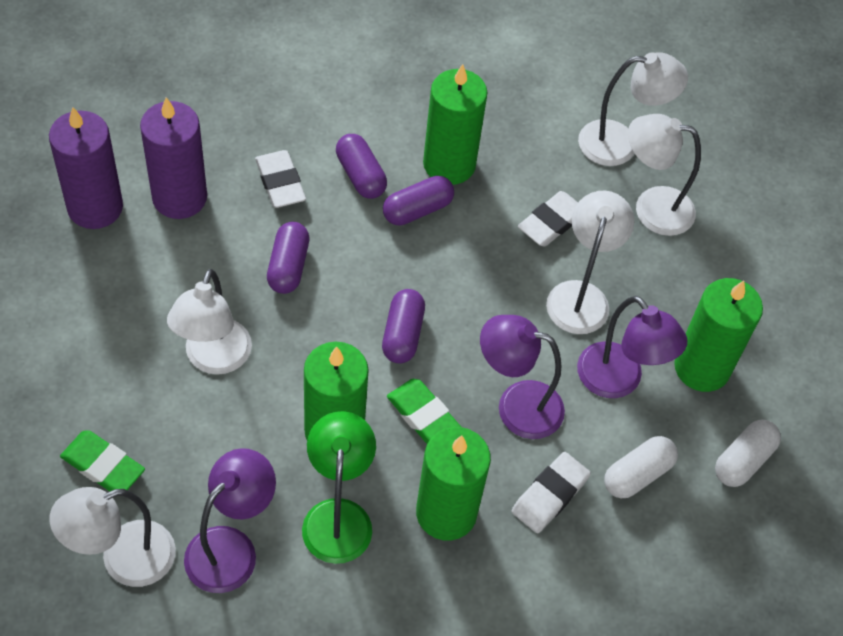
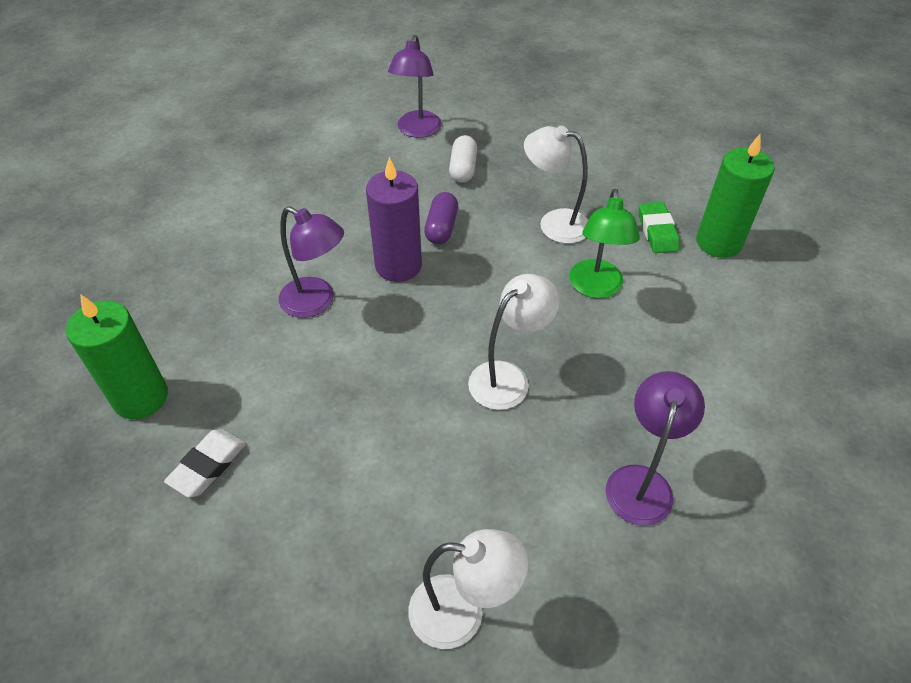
green candle: 4 -> 2
green eraser: 2 -> 1
purple candle: 2 -> 1
purple capsule: 4 -> 1
white capsule: 2 -> 1
white eraser: 3 -> 1
white lamp: 5 -> 3

